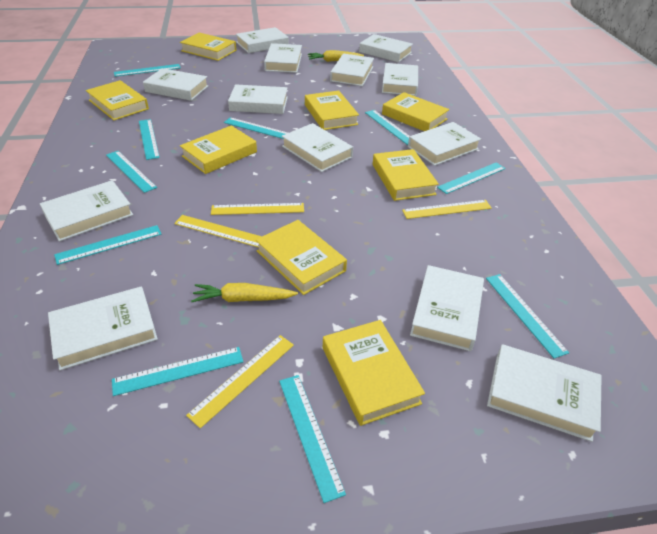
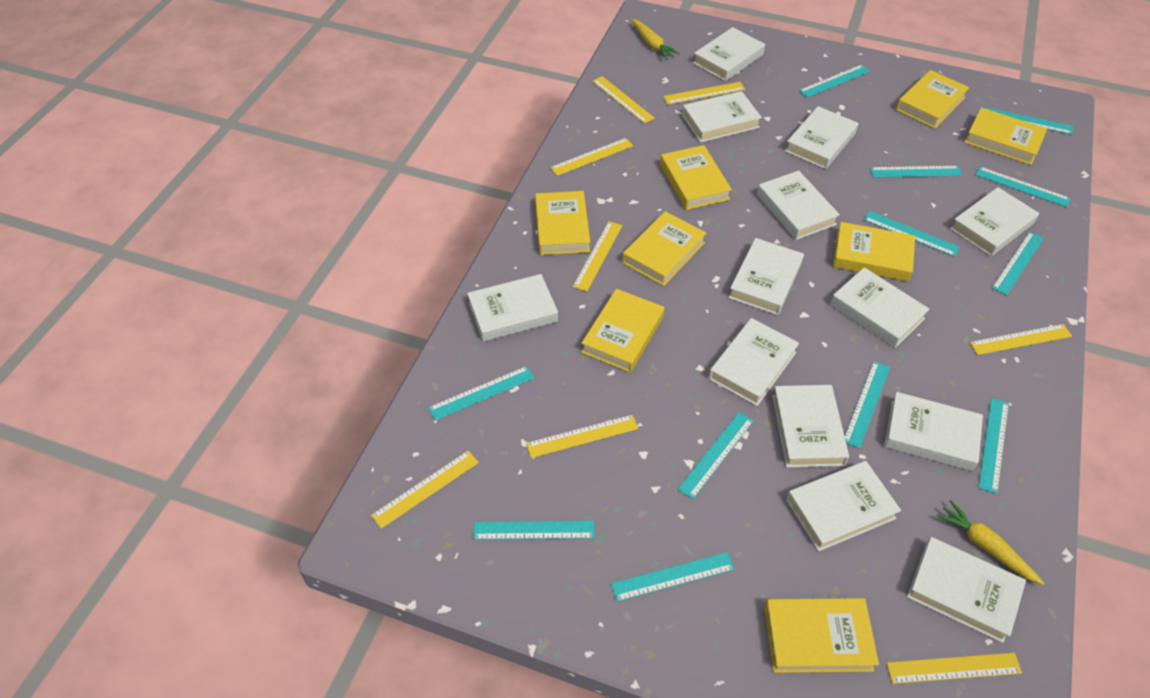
turquoise ruler: 10 -> 12
yellow ruler: 4 -> 8

